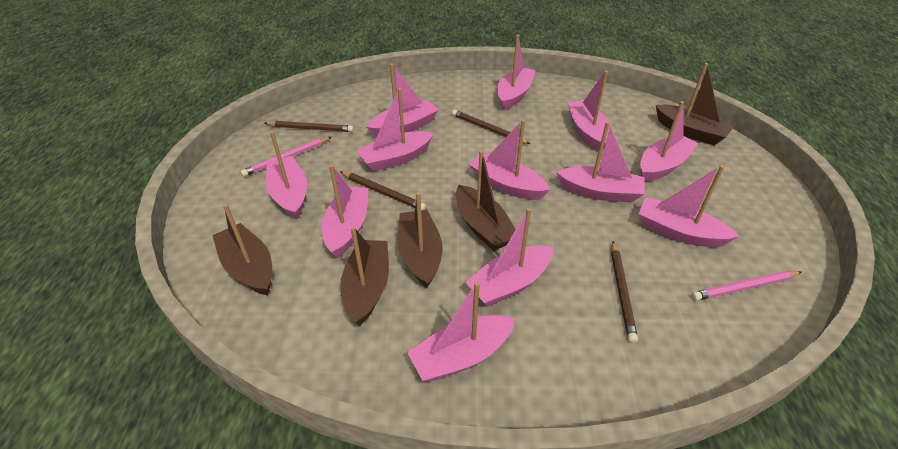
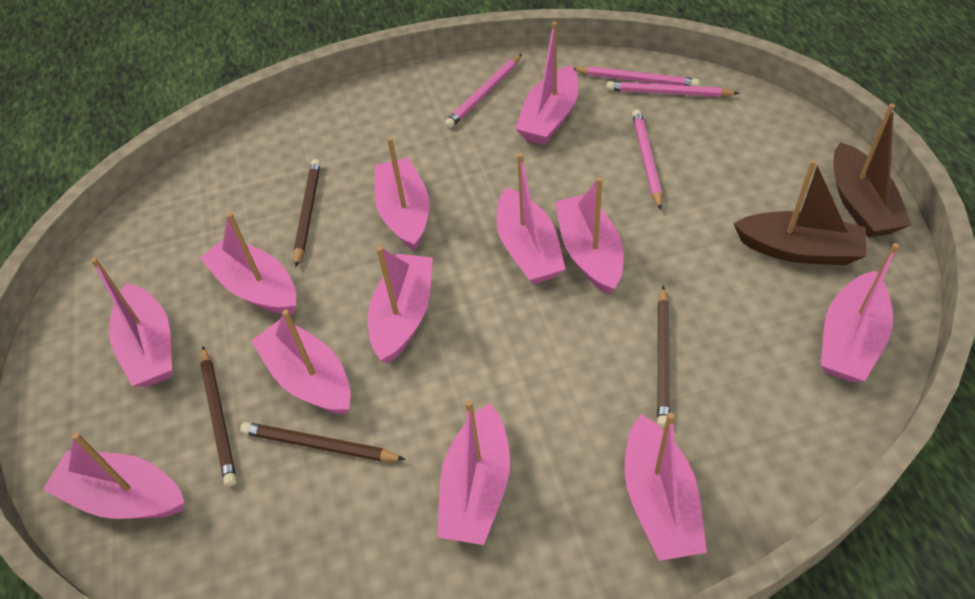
brown boat: 5 -> 2
pink pencil: 2 -> 4

